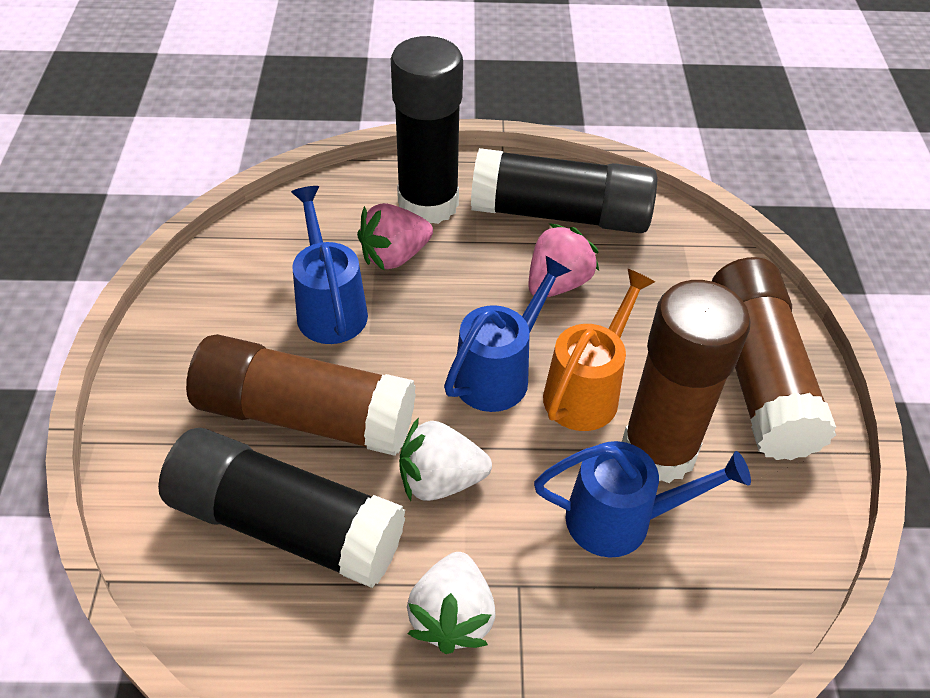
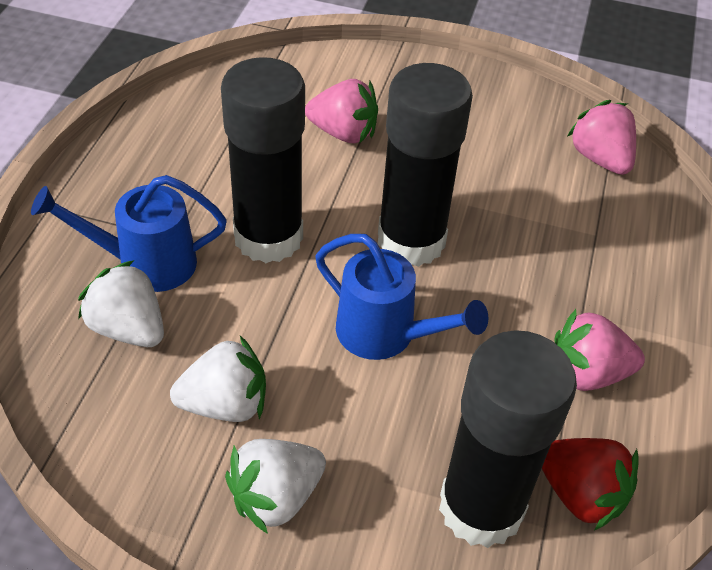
blue watering can: 3 -> 2
brown glue stick: 3 -> 0
orange watering can: 1 -> 0
pink strawberry: 2 -> 3
red strawberry: 0 -> 1
white strawberry: 2 -> 3

